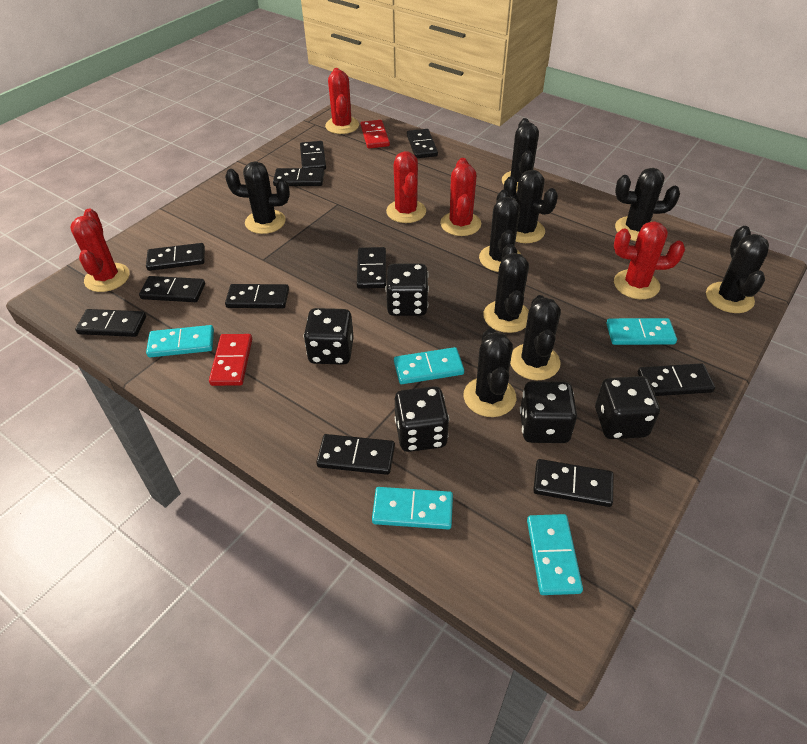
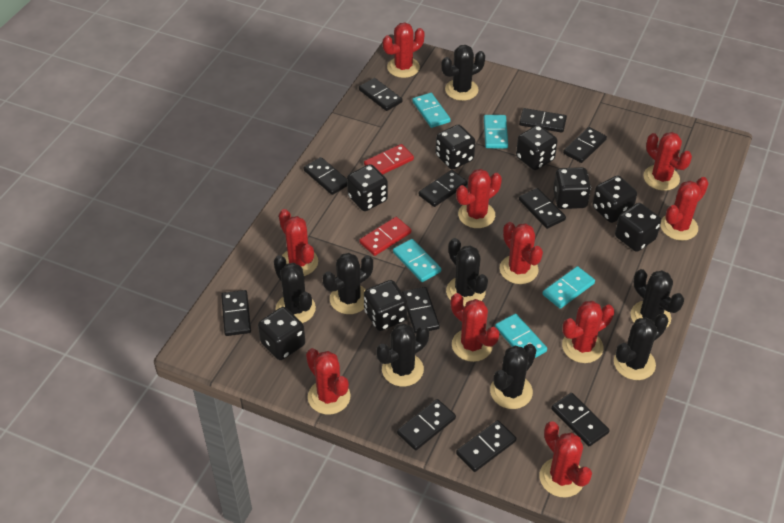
black cactus: 9 -> 8
black dice: 5 -> 8
red cactus: 5 -> 10

